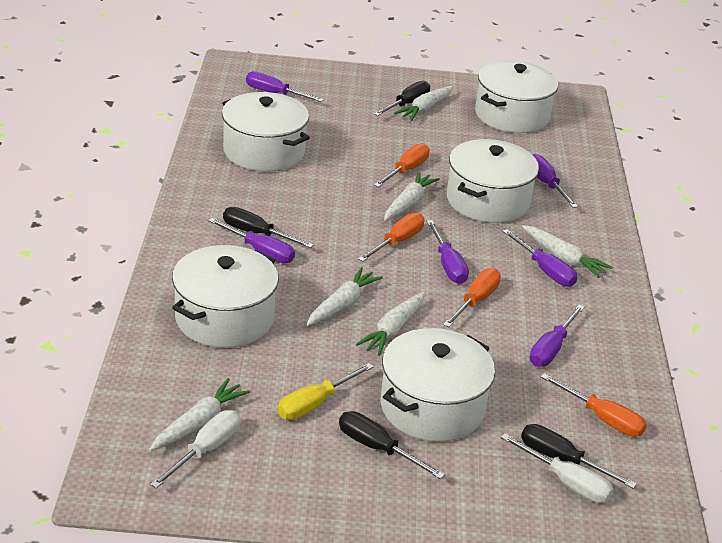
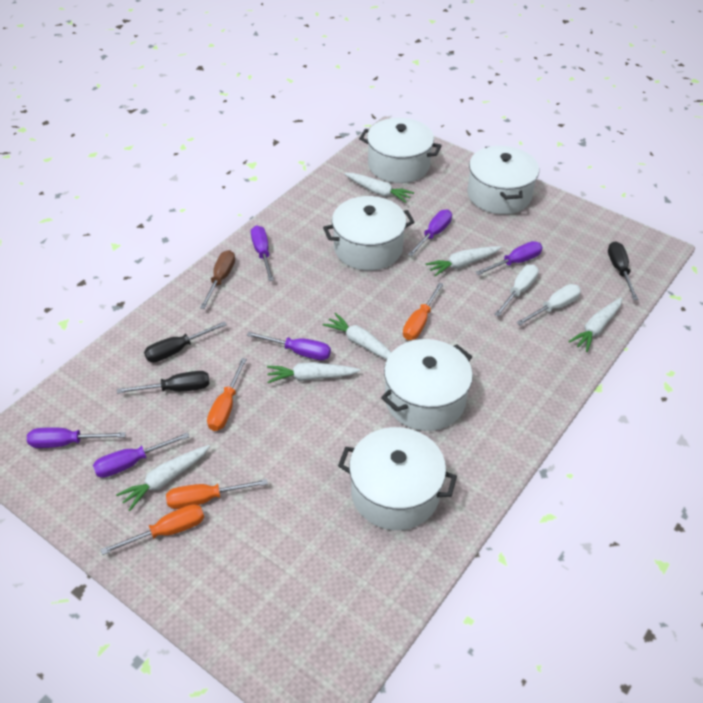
black screwdriver: 4 -> 3
brown screwdriver: 0 -> 1
yellow screwdriver: 1 -> 0

